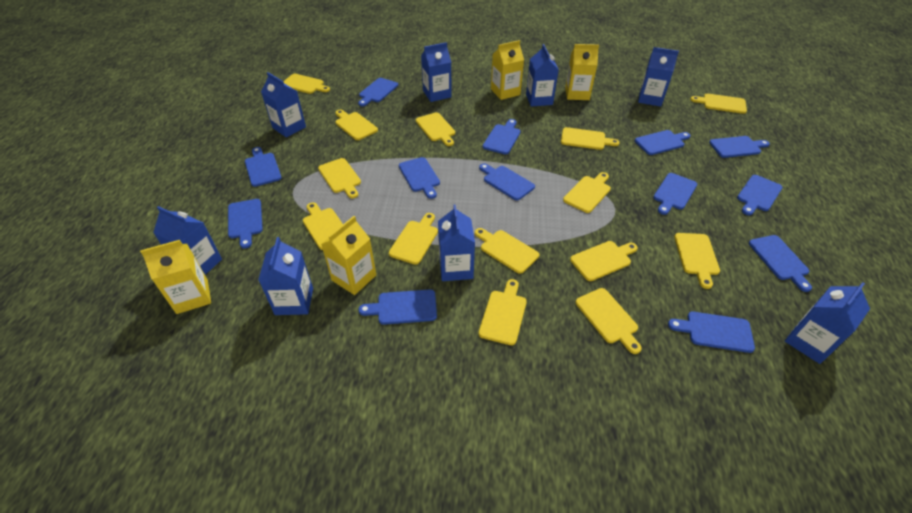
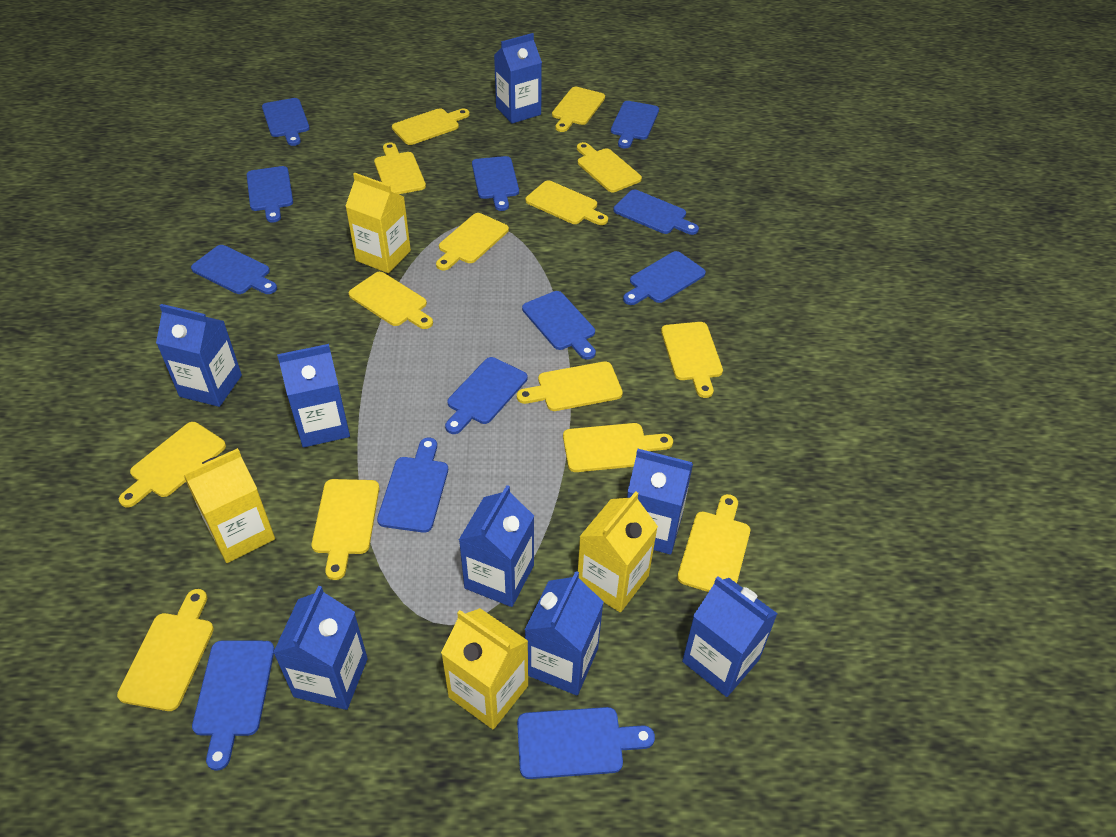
blue cutting board: 13 -> 12

